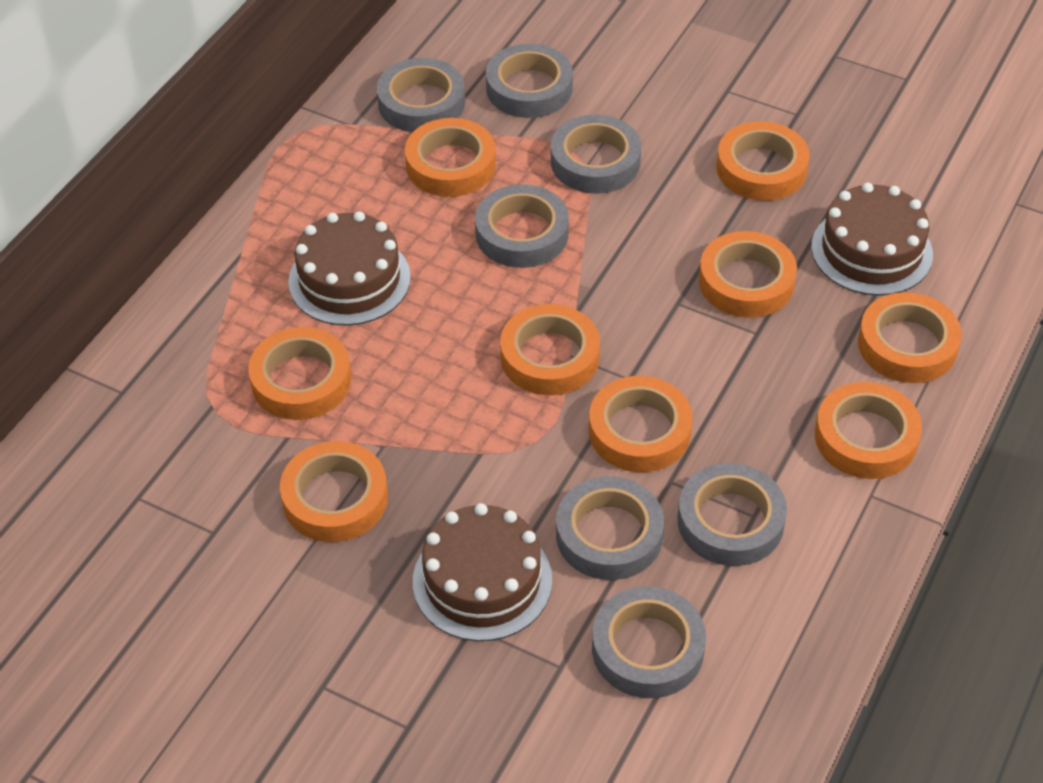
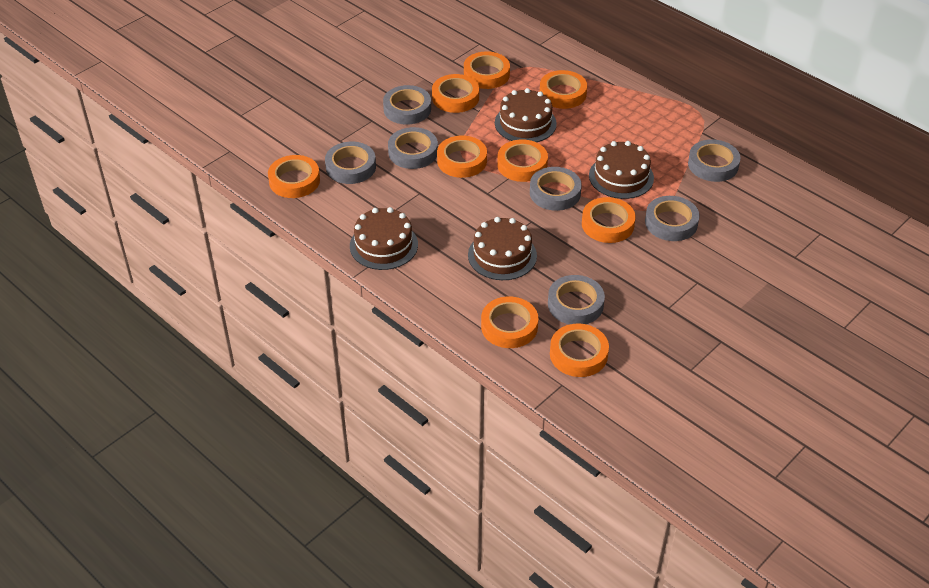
brown cake: 3 -> 4

